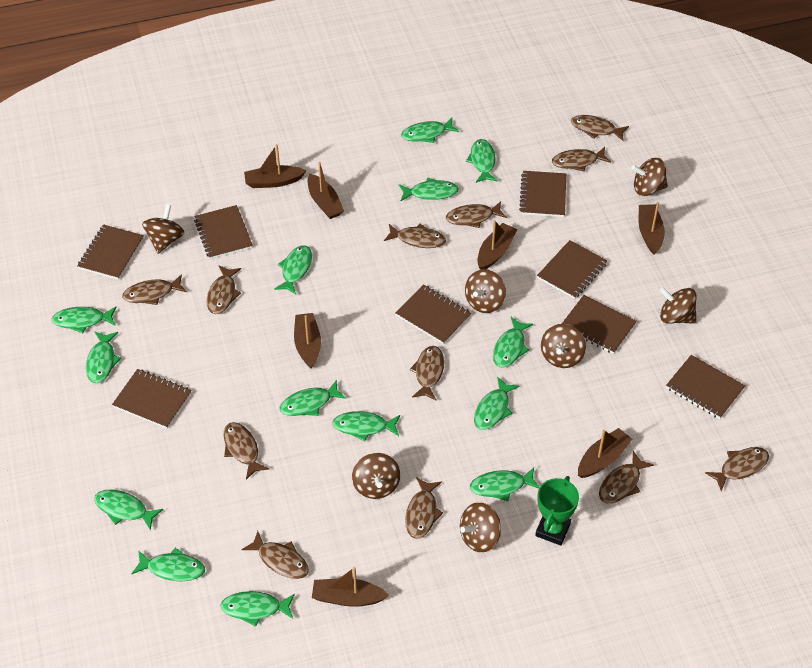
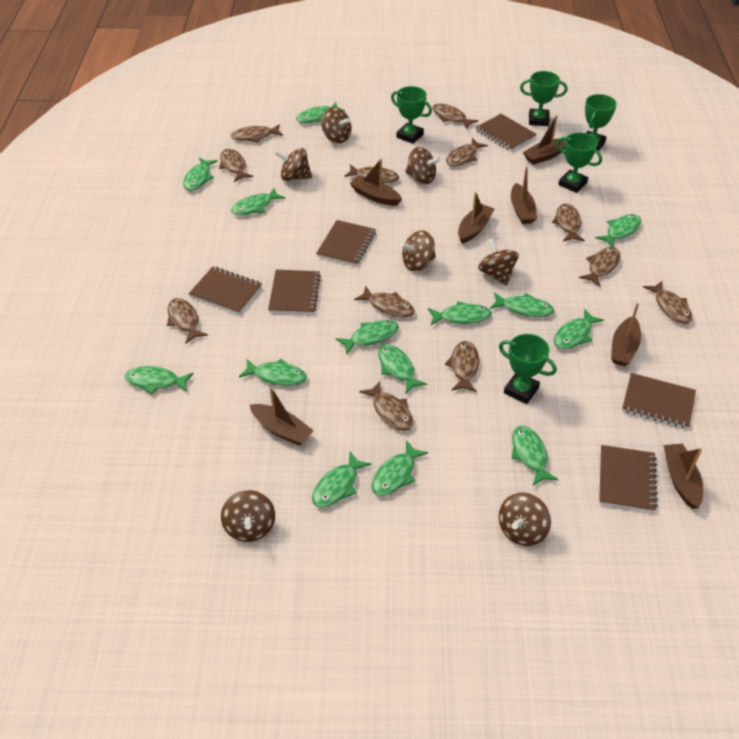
brown notebook: 8 -> 6
green trophy: 1 -> 5

